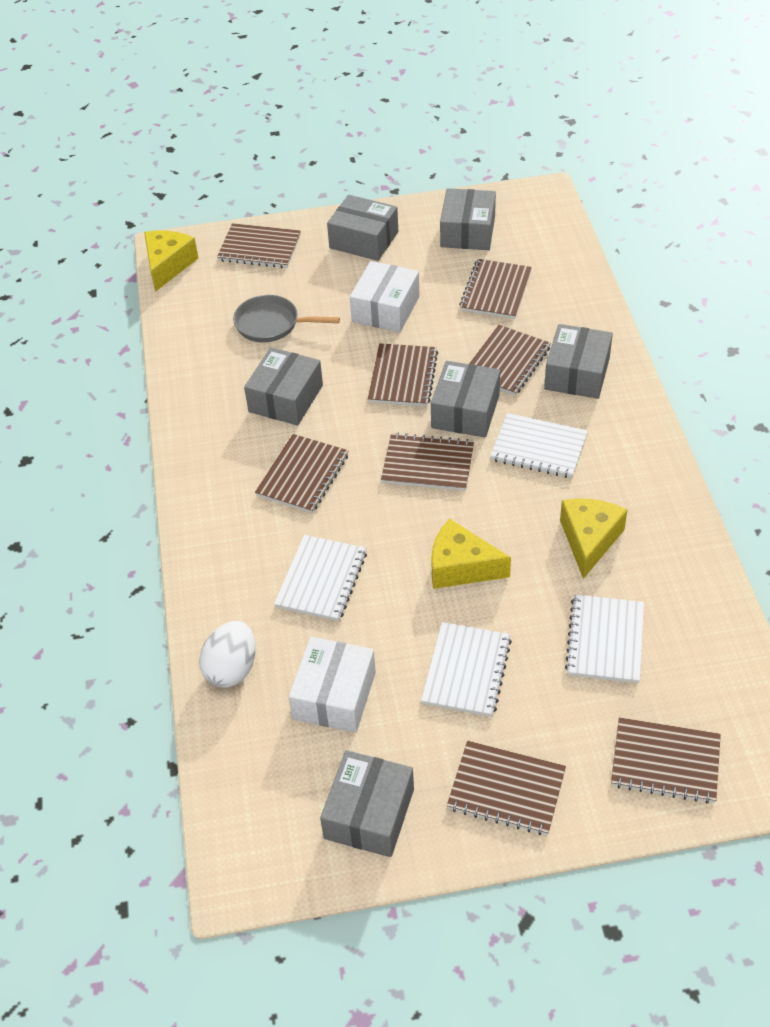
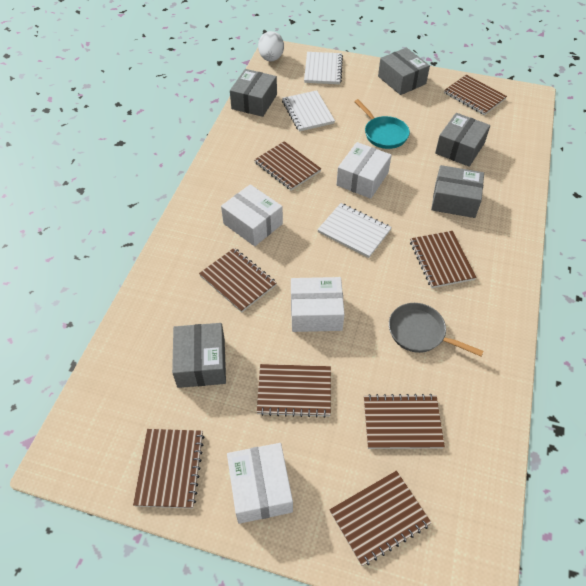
grey box: 6 -> 5
turquoise pan: 0 -> 1
white box: 2 -> 4
white notebook: 4 -> 3
yellow cheese: 3 -> 0

